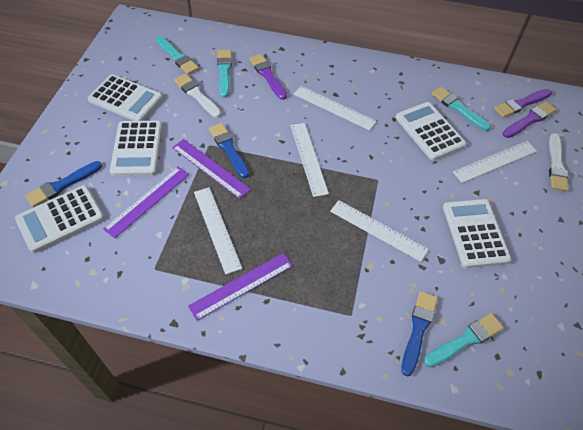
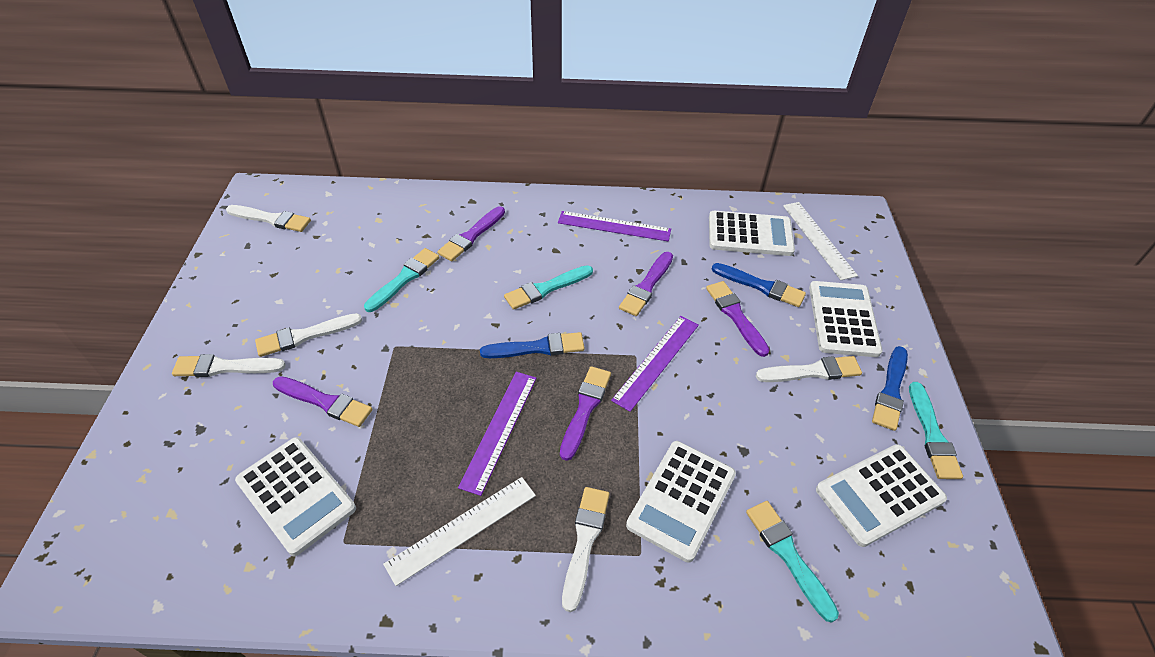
purple brush: 3 -> 5
white brush: 2 -> 5
white ruler: 5 -> 2

